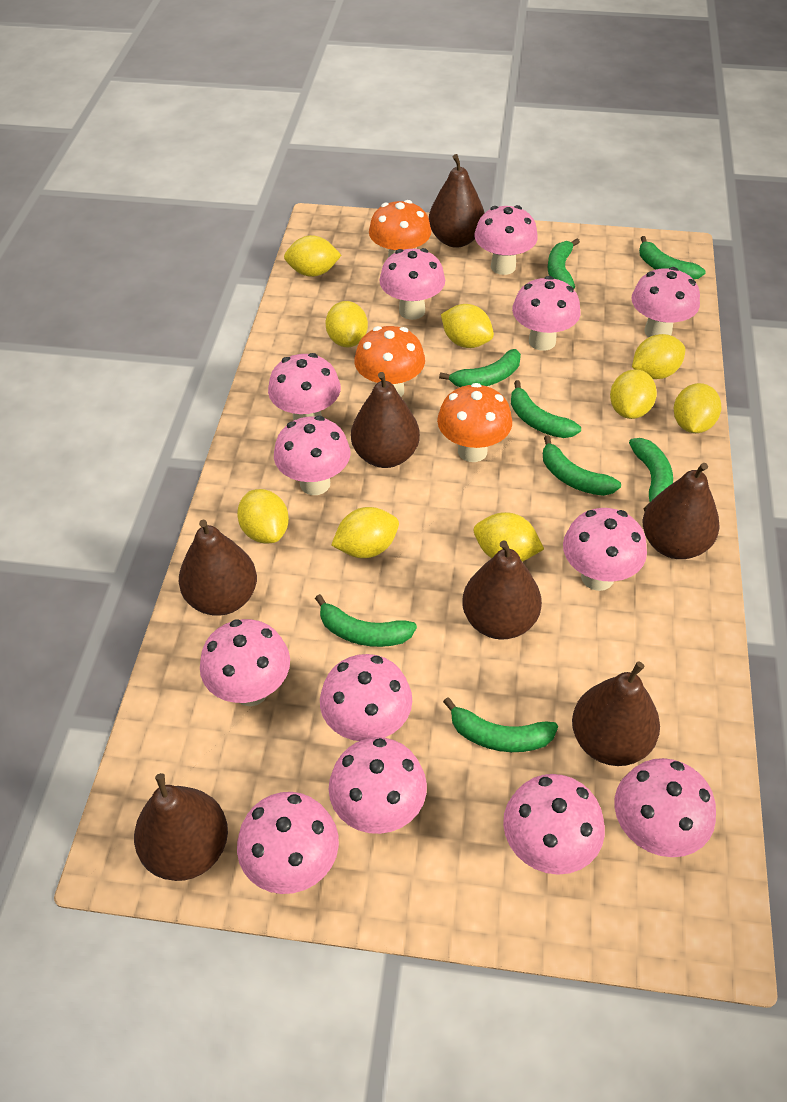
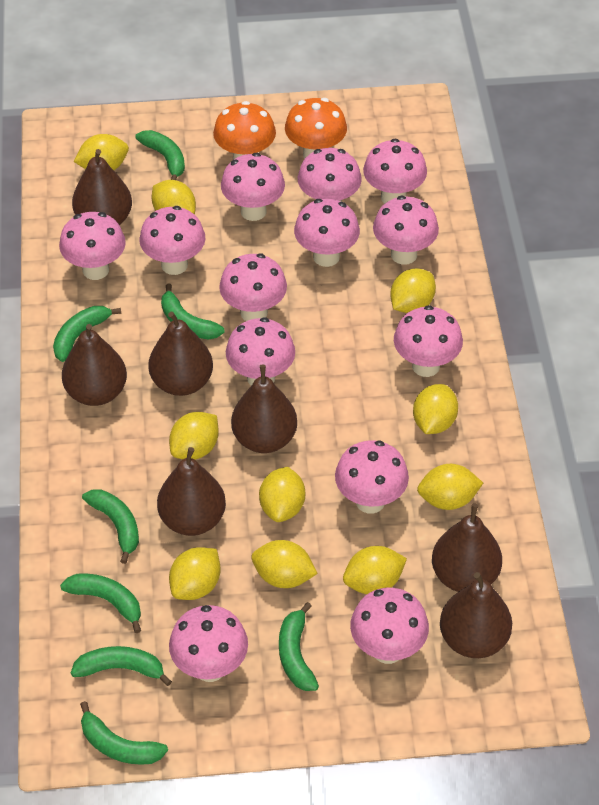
orange mushroom: 3 -> 2
yellow lemon: 9 -> 10

